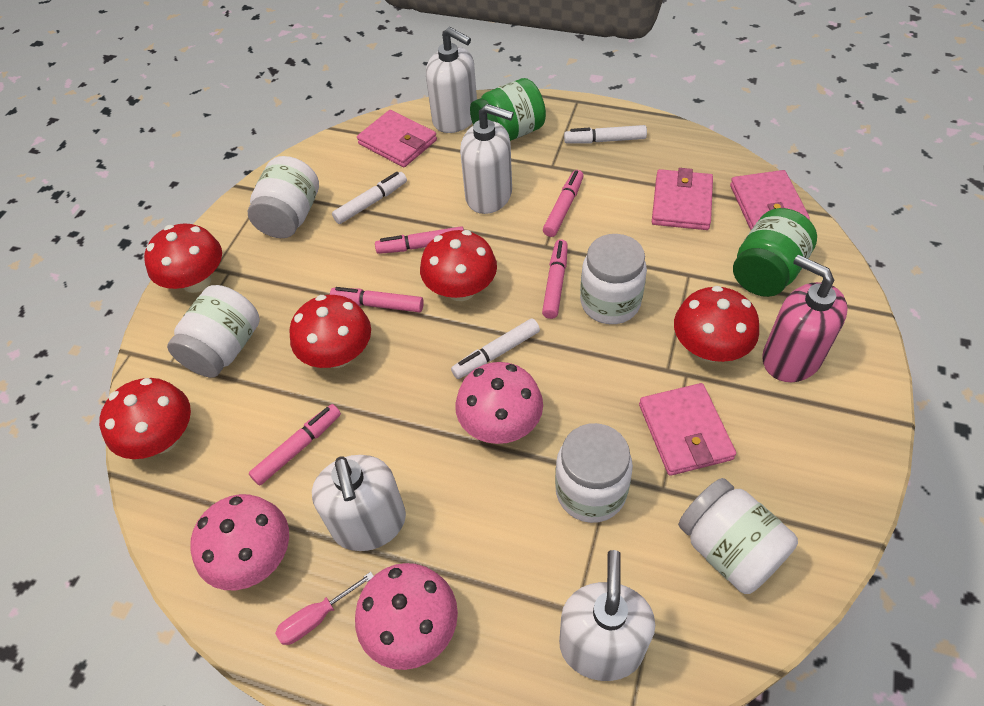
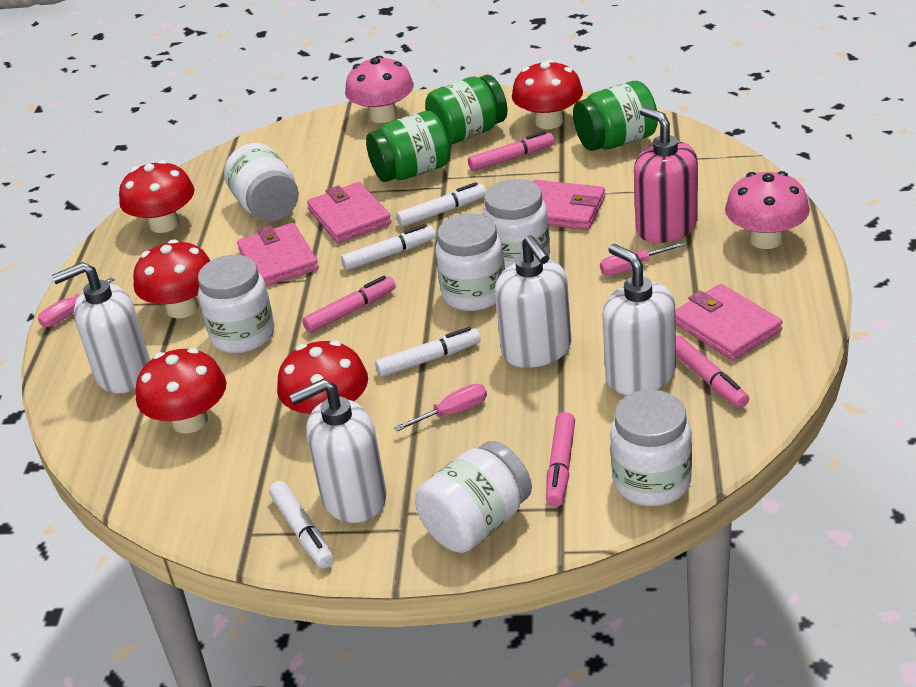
green jar: 2 -> 3
pink marker: 5 -> 4
pink mushroom: 3 -> 2
pink screwdriver: 1 -> 3
white jar: 5 -> 6
white marker: 3 -> 4

